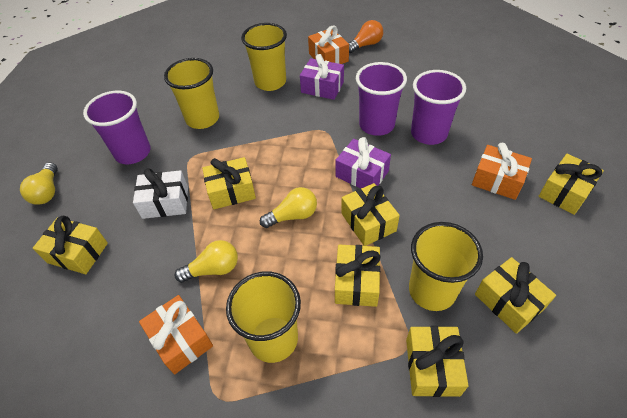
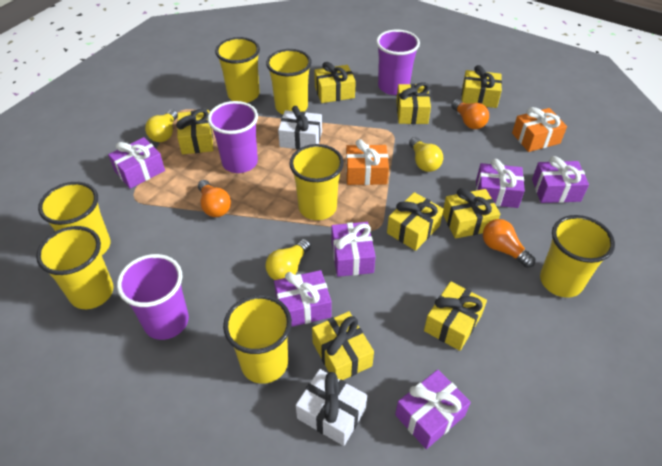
orange gift: 3 -> 2
orange light bulb: 1 -> 3
purple gift: 2 -> 6
white gift: 1 -> 2
yellow cup: 4 -> 7
yellow gift: 7 -> 8

